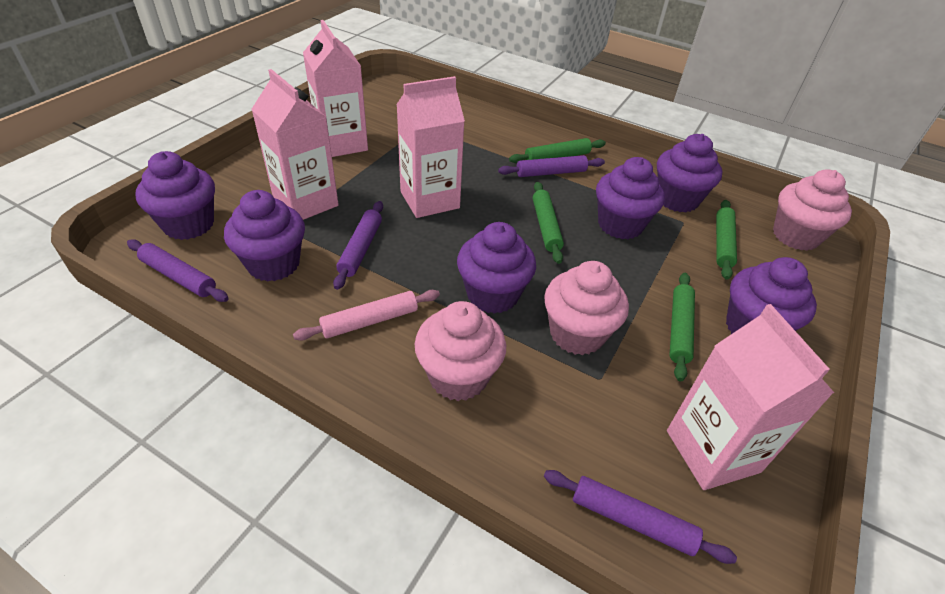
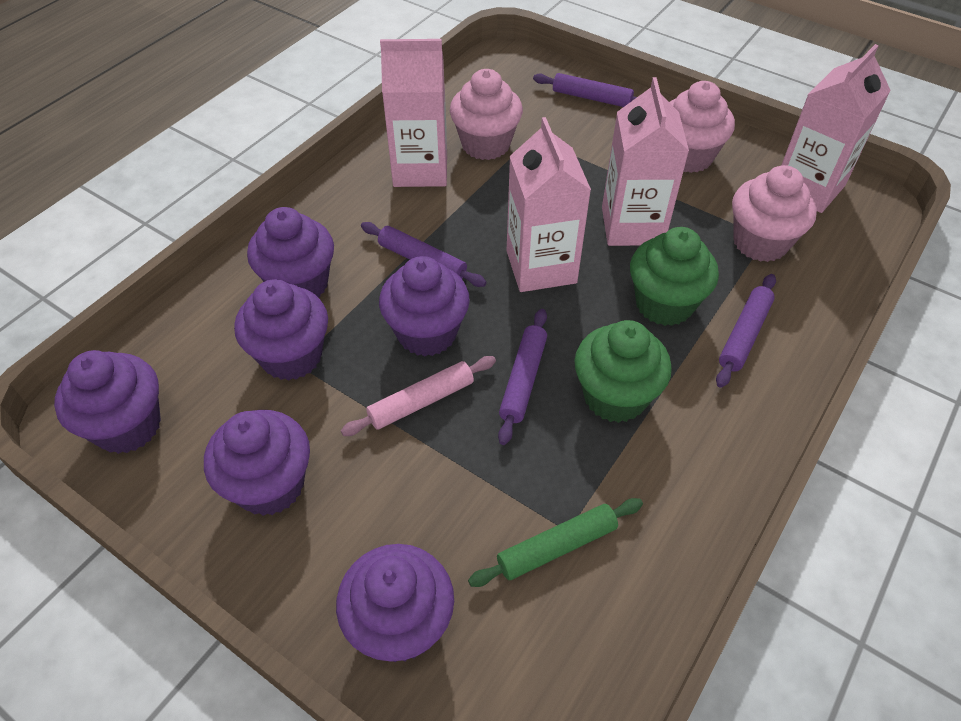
green cupcake: 0 -> 2
green rolling pin: 4 -> 1

